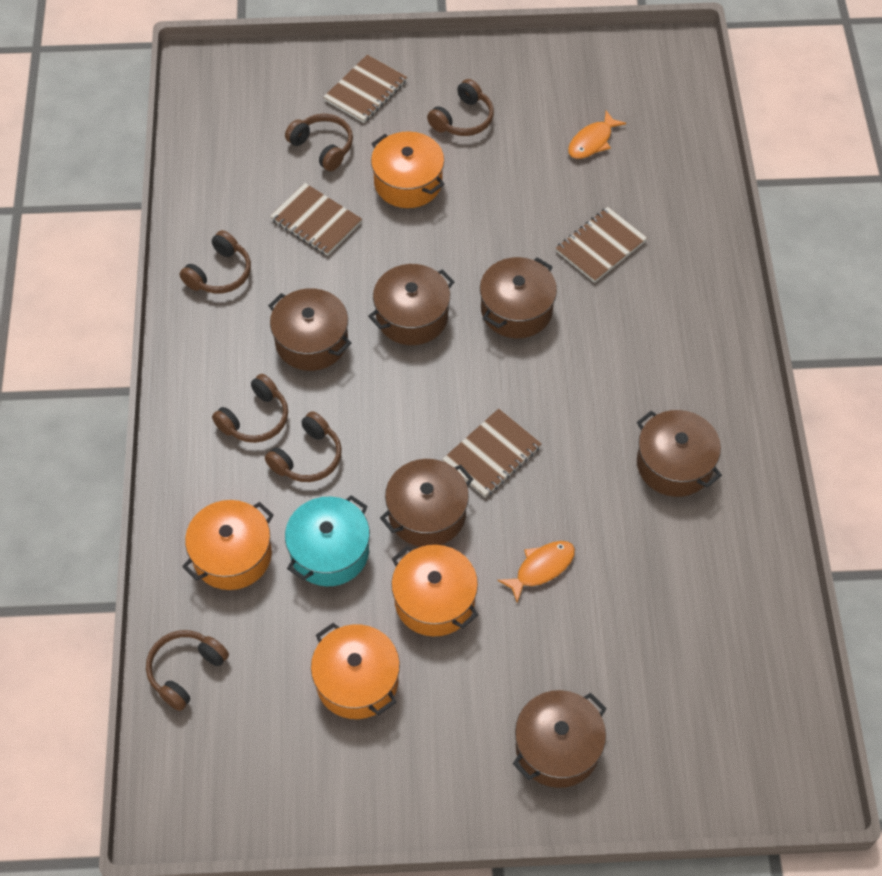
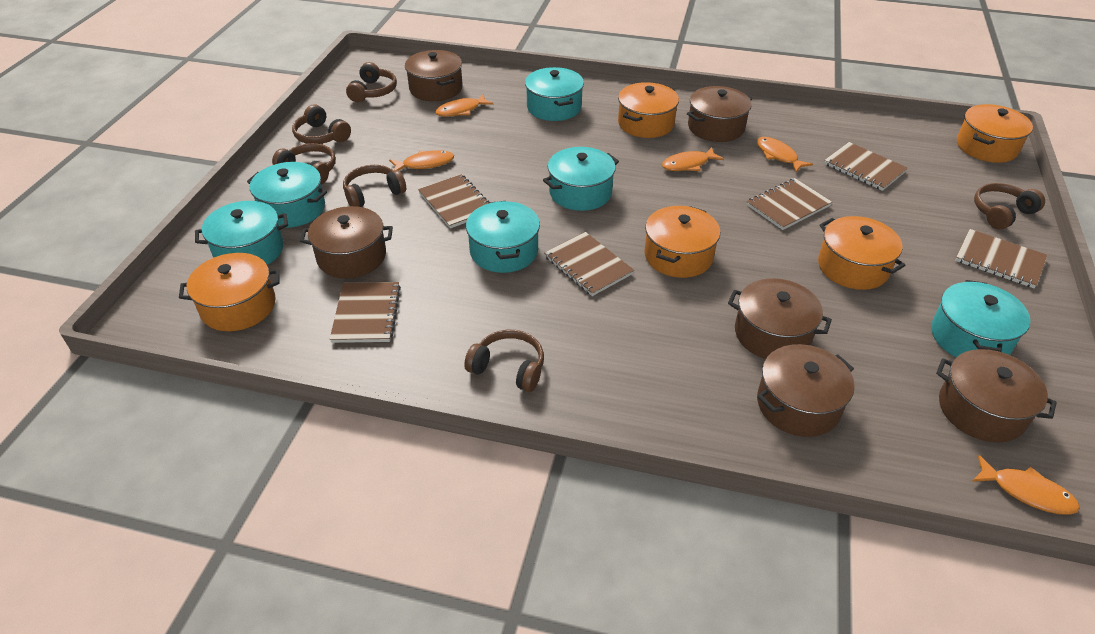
brown notebook: 4 -> 6
orange fish: 2 -> 5
orange pot: 4 -> 5
turquoise pot: 1 -> 6

